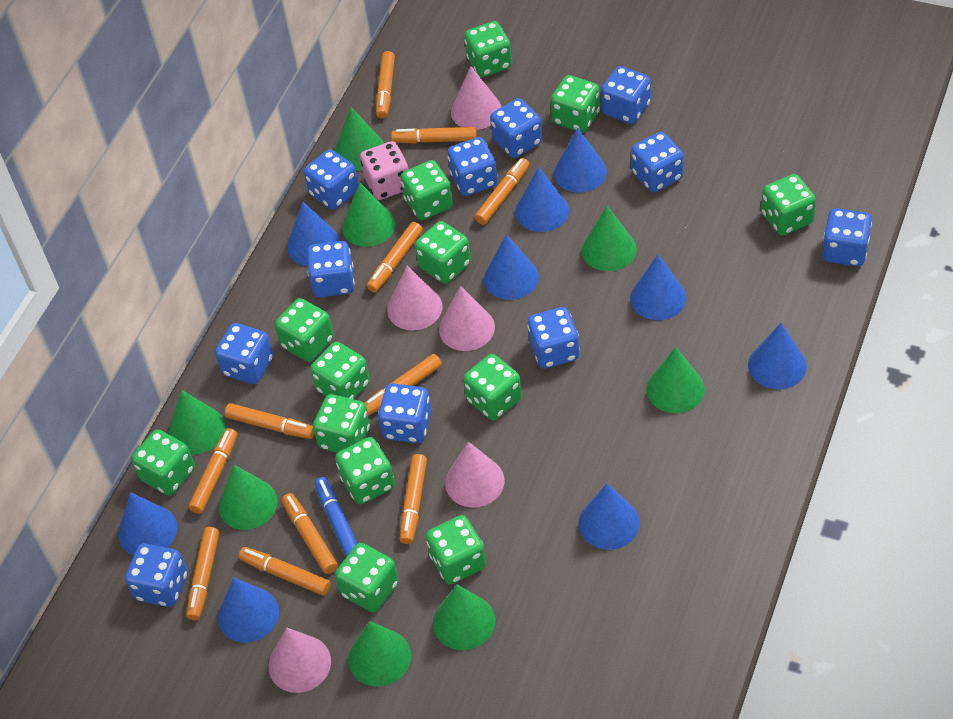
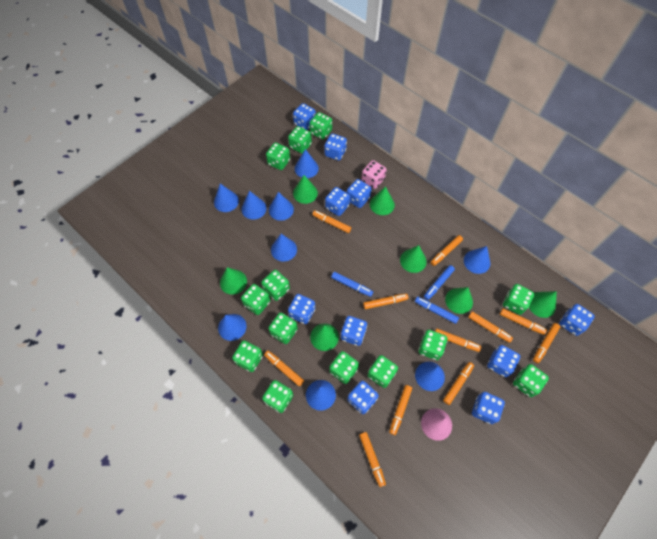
blue dice: 11 -> 10
blue marker: 1 -> 3
green cone: 8 -> 7
pink cone: 5 -> 1

